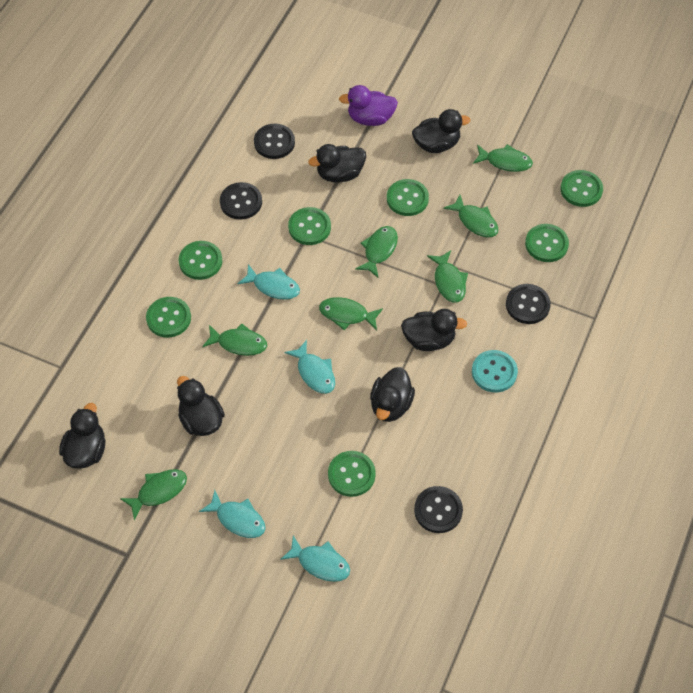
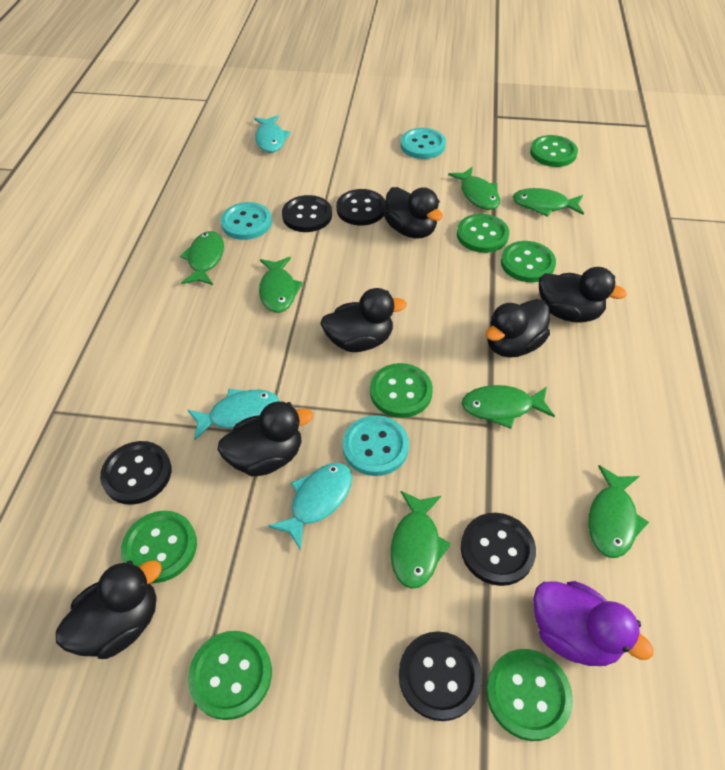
black button: 4 -> 5
turquoise button: 1 -> 3
turquoise fish: 4 -> 3

